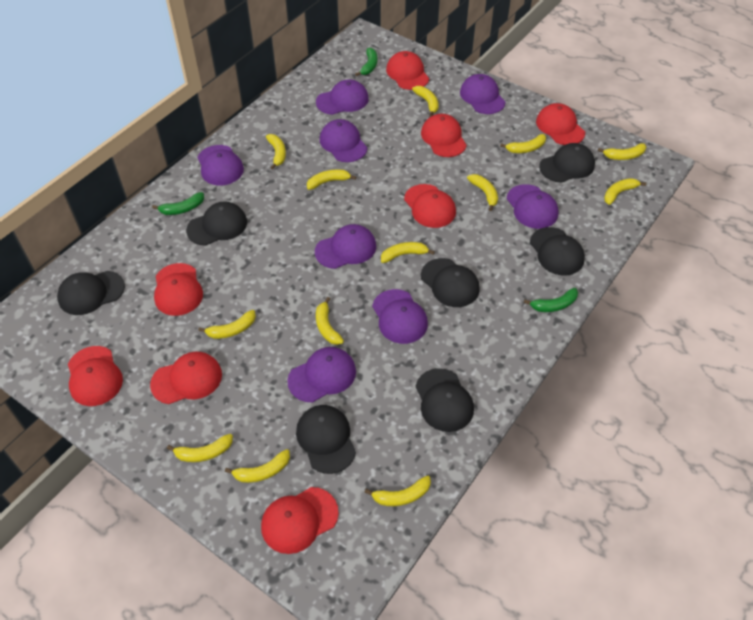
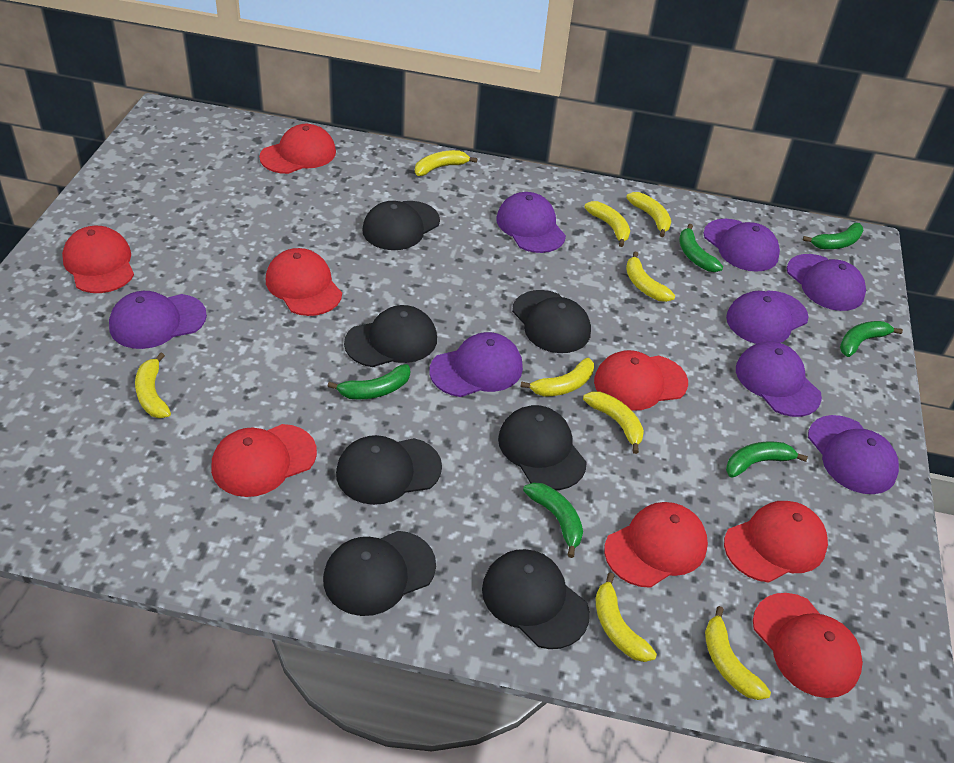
green banana: 3 -> 6
yellow banana: 13 -> 9

